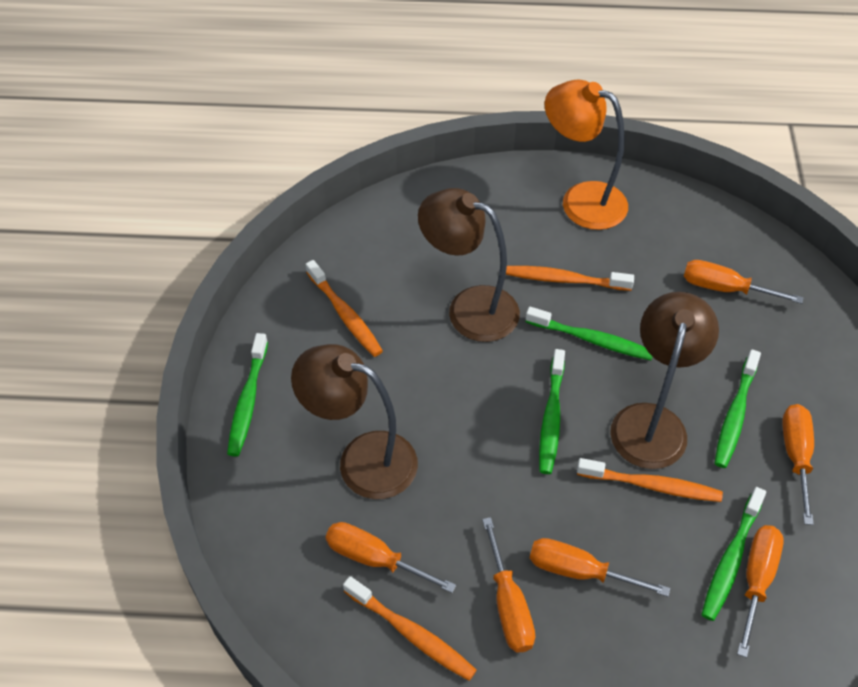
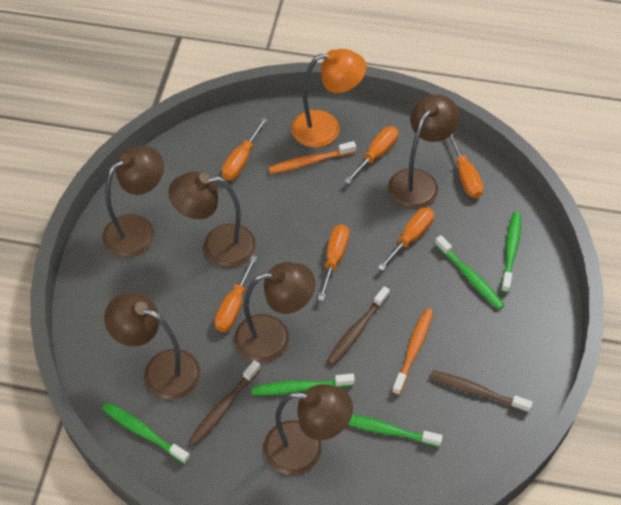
brown lamp: 3 -> 6
brown toothbrush: 0 -> 3
orange toothbrush: 4 -> 2

